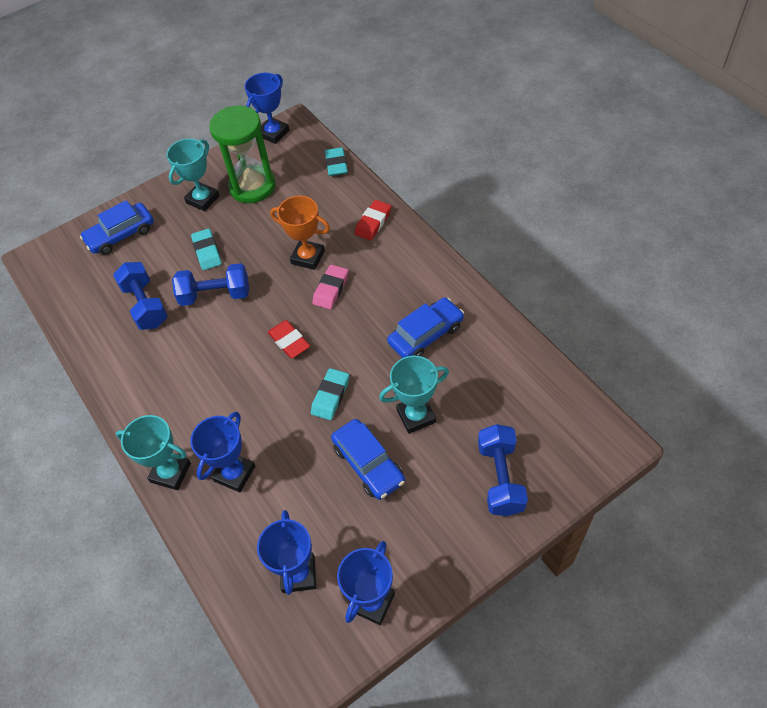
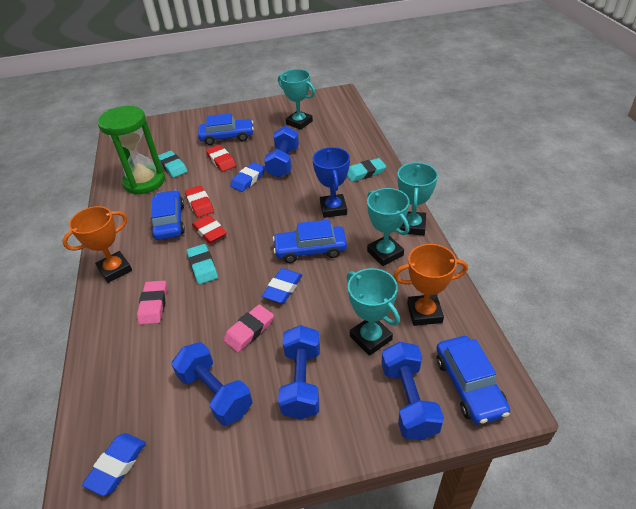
blue car: 3 -> 4
blue dumbbell: 3 -> 4
blue eraser: 0 -> 3
blue trophy: 4 -> 1
orange trophy: 1 -> 2
pink eraser: 1 -> 2
red eraser: 2 -> 3
turquoise trophy: 3 -> 4

